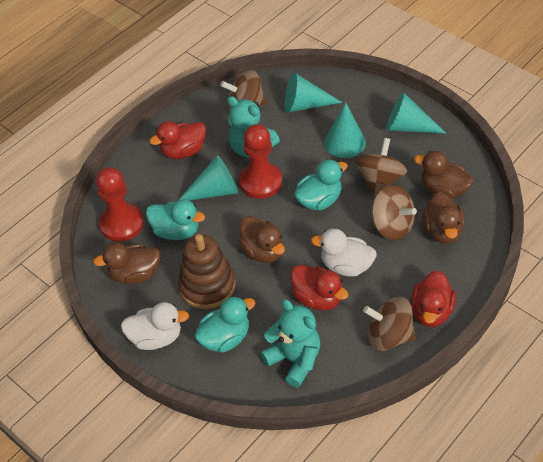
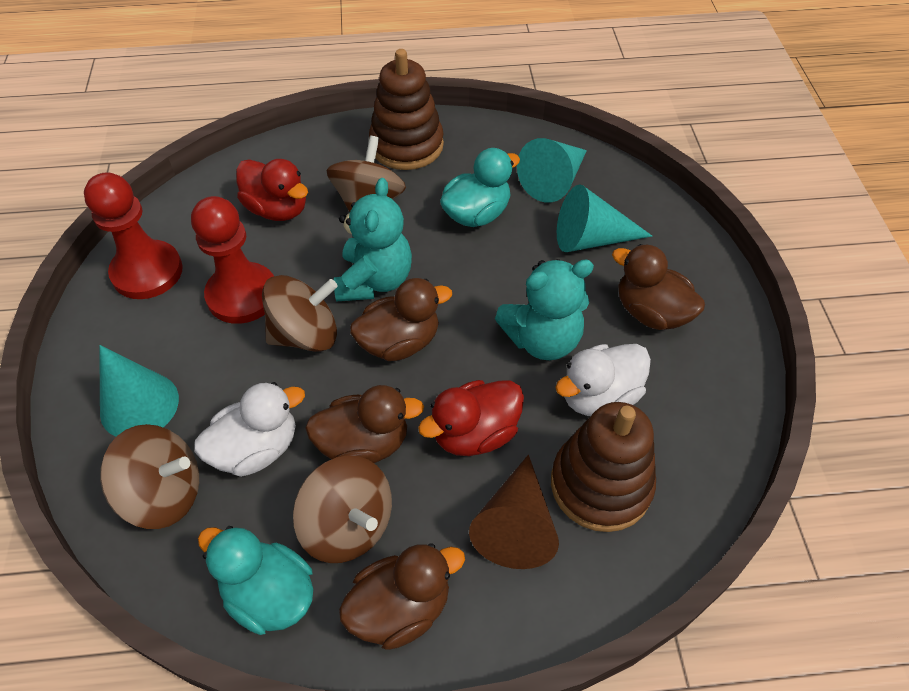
brown cone: 0 -> 1
brown stacking toy: 1 -> 2
red duck: 3 -> 2
turquoise cone: 4 -> 3
turquoise duck: 3 -> 2

